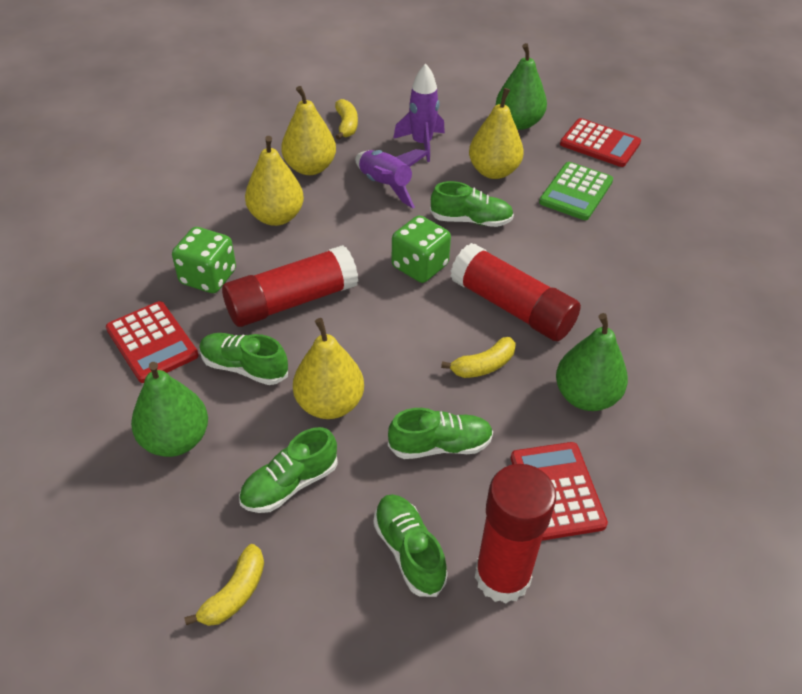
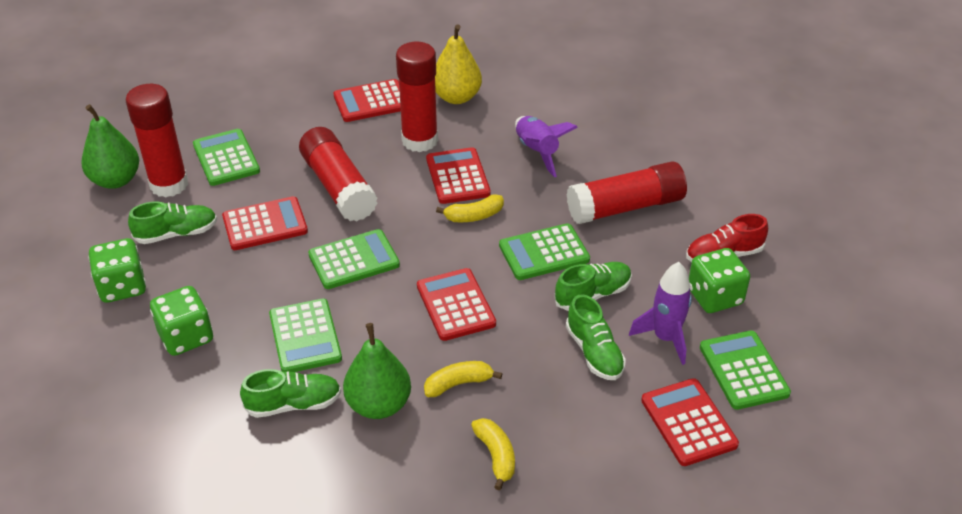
green calculator: 1 -> 5
green dice: 2 -> 3
green pear: 3 -> 2
green shoe: 5 -> 4
red calculator: 3 -> 5
red glue stick: 3 -> 4
red shoe: 0 -> 1
yellow pear: 4 -> 1

